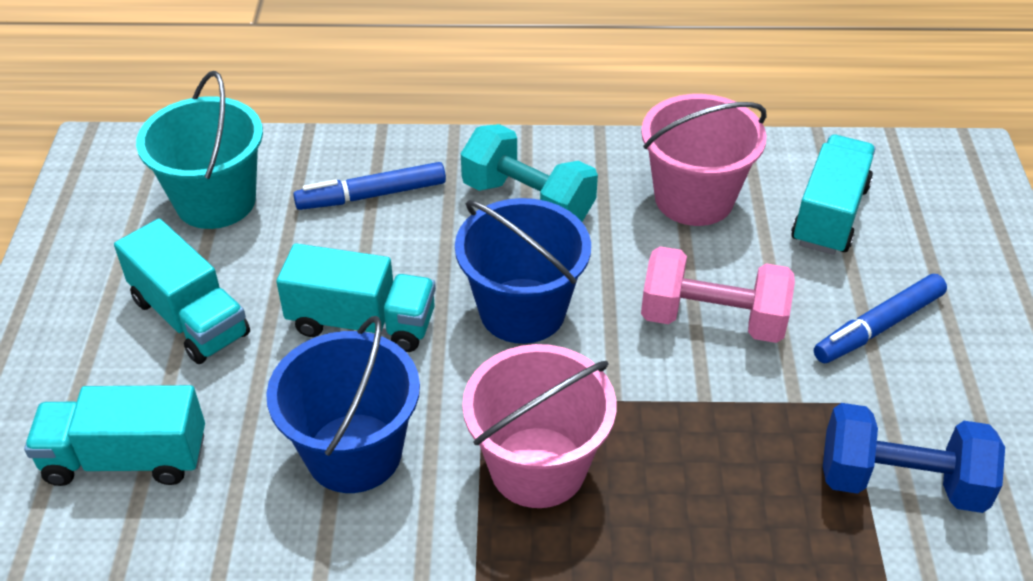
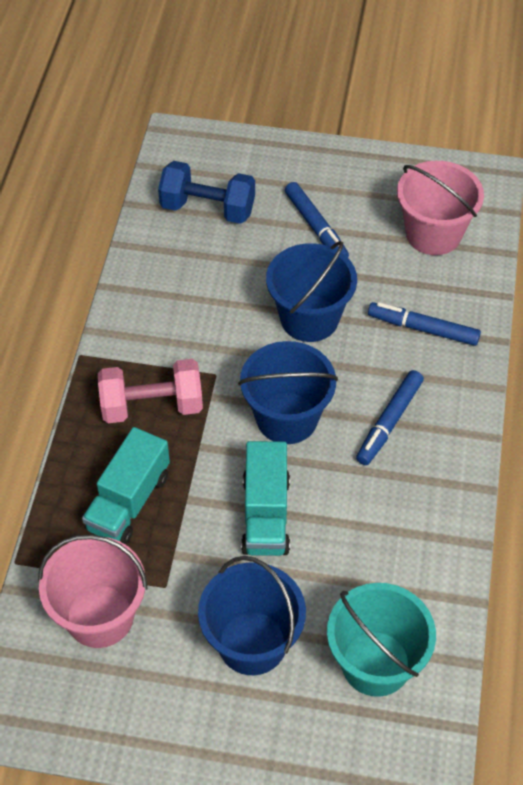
blue bucket: 2 -> 3
blue marker: 2 -> 3
turquoise dumbbell: 1 -> 0
turquoise truck: 4 -> 2

